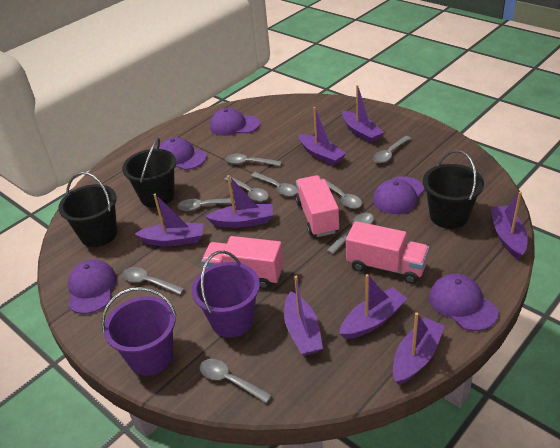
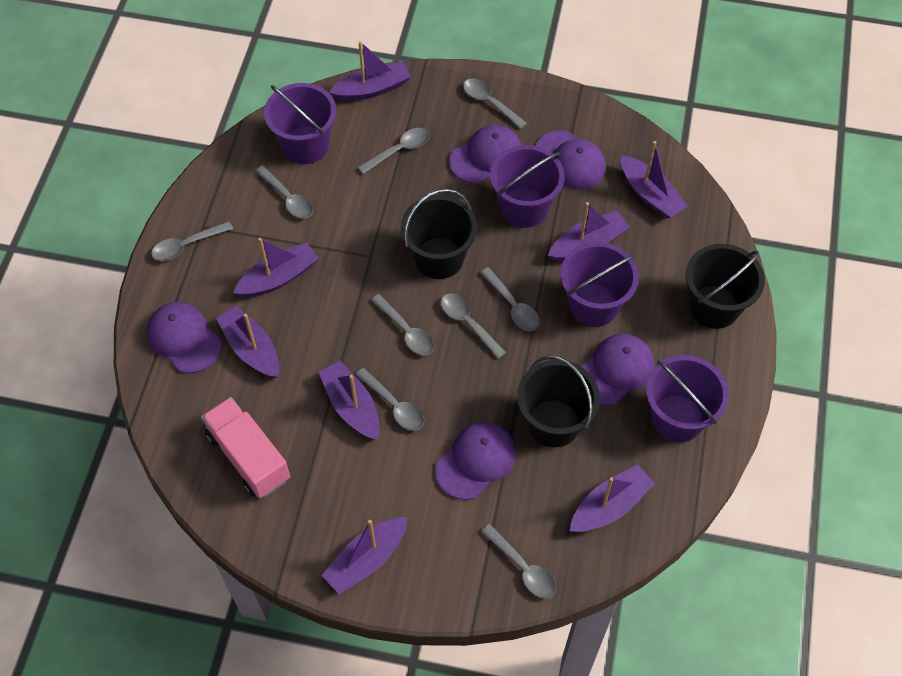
pink truck: 3 -> 1
purple bucket: 2 -> 4

